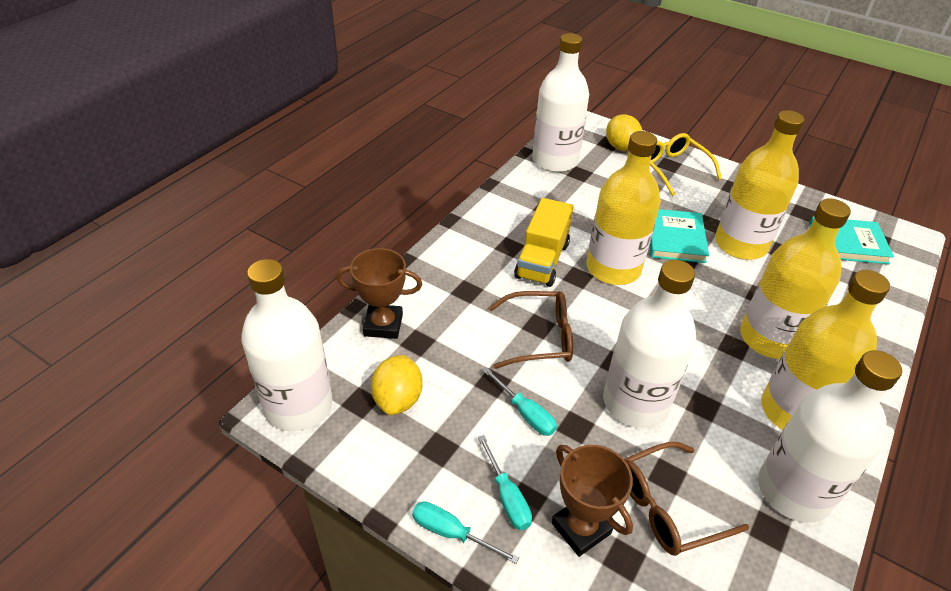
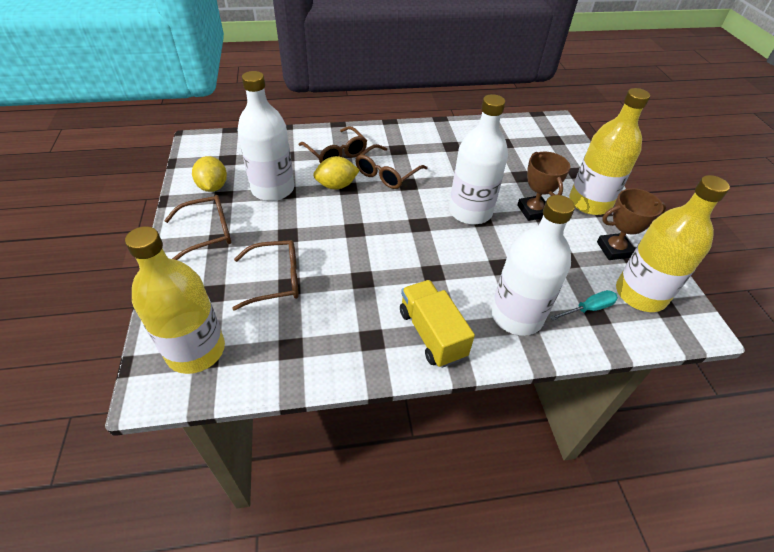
brown glasses: 2 -> 4
turquoise book: 2 -> 0
turquoise screwdriver: 3 -> 1
white bottle: 4 -> 3
yellow bottle: 4 -> 3
yellow glasses: 1 -> 0

